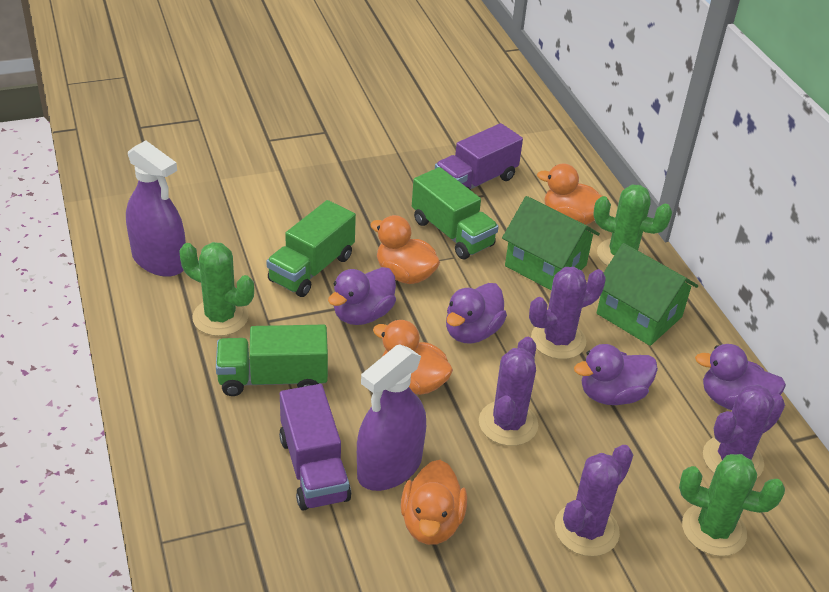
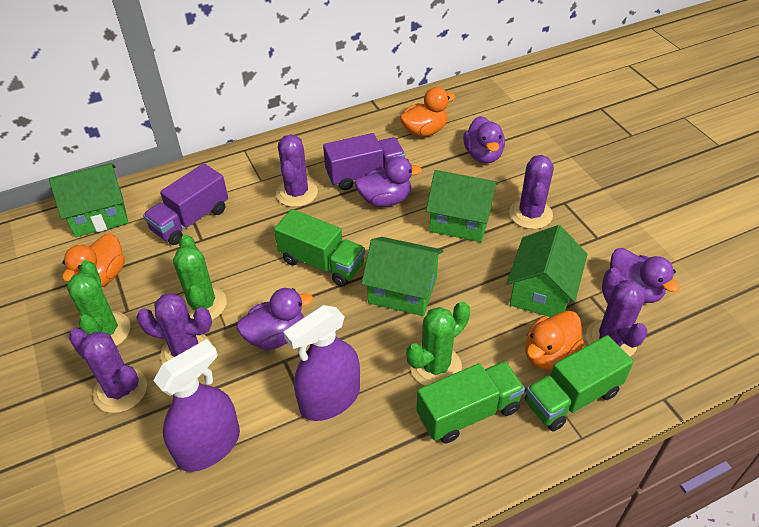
green house: 2 -> 4
orange duck: 4 -> 3
purple cactus: 4 -> 5

